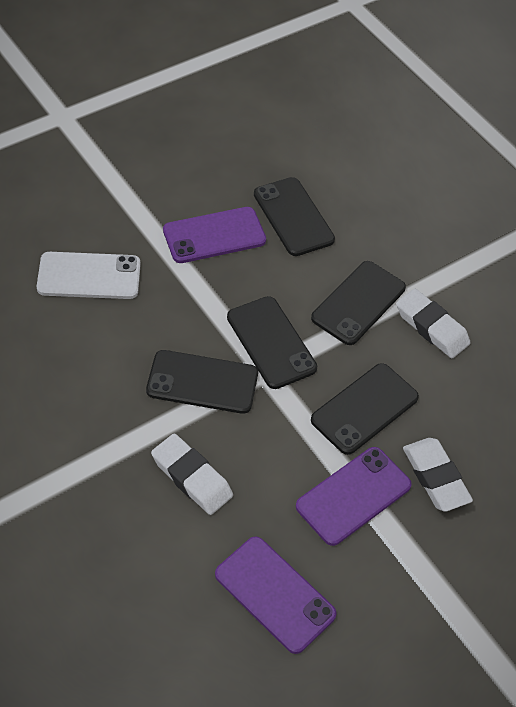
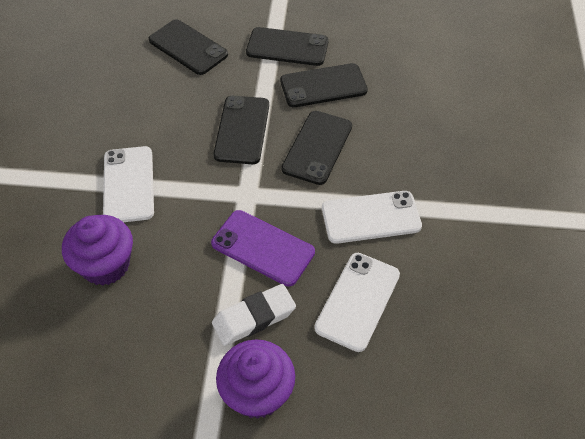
purple cupcake: 0 -> 2
purple phone: 3 -> 1
white eraser: 3 -> 1
white phone: 1 -> 3

